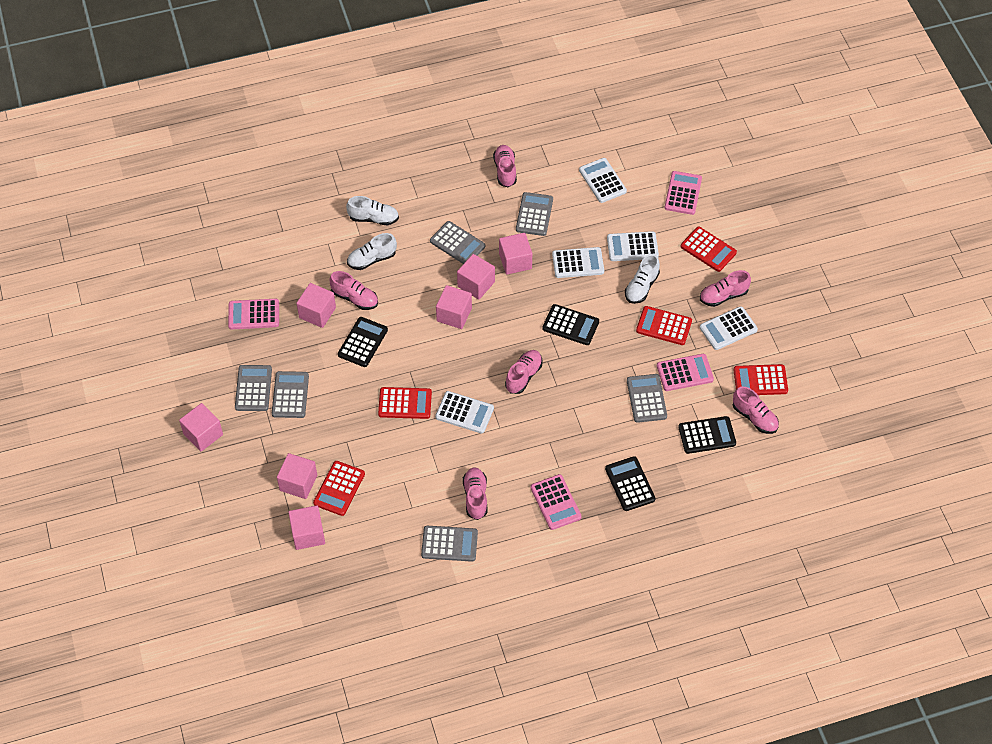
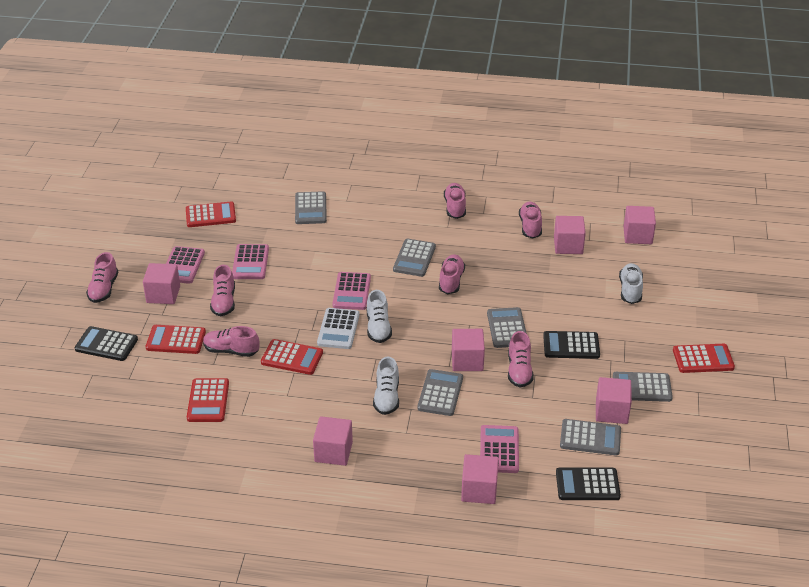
black calculator: 4 -> 3
pink shoe: 6 -> 7
white calculator: 5 -> 1

